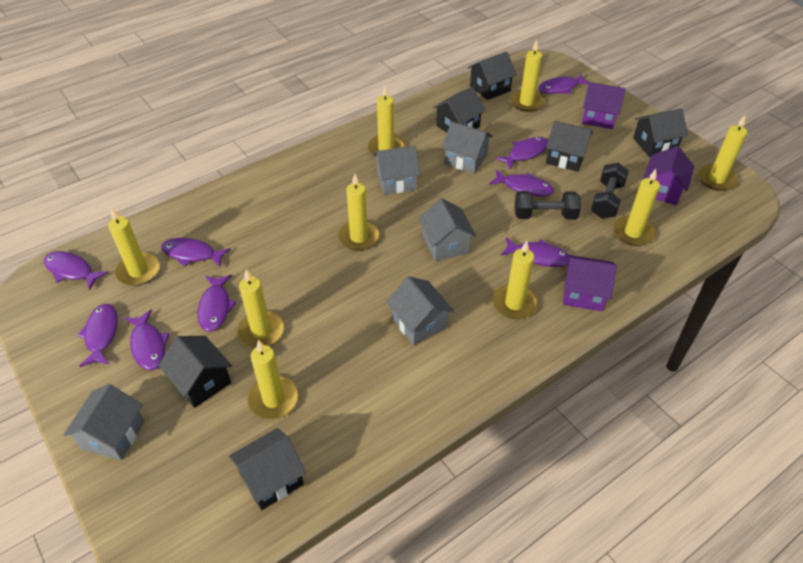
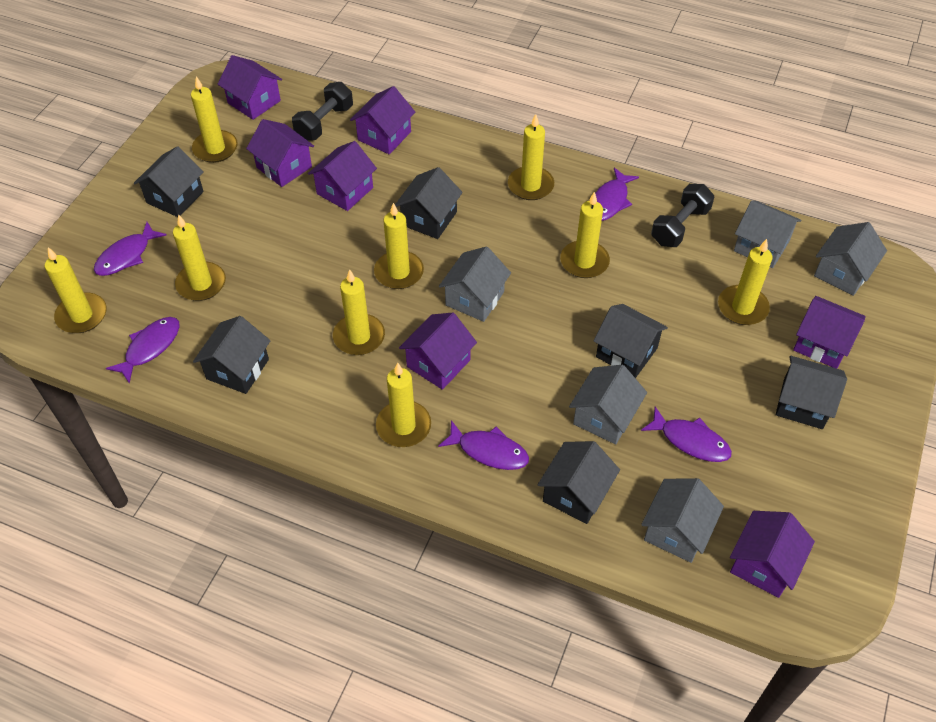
purple fish: 9 -> 5
purple house: 3 -> 7

